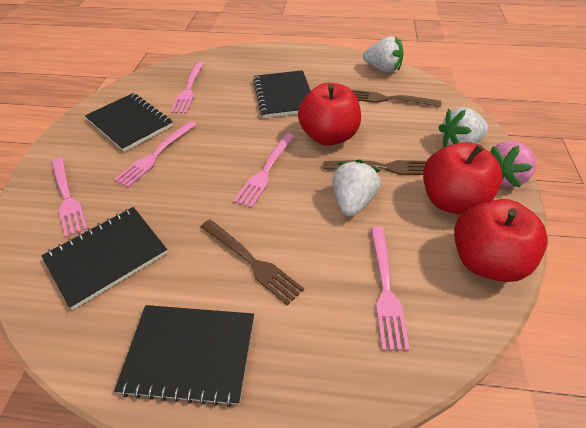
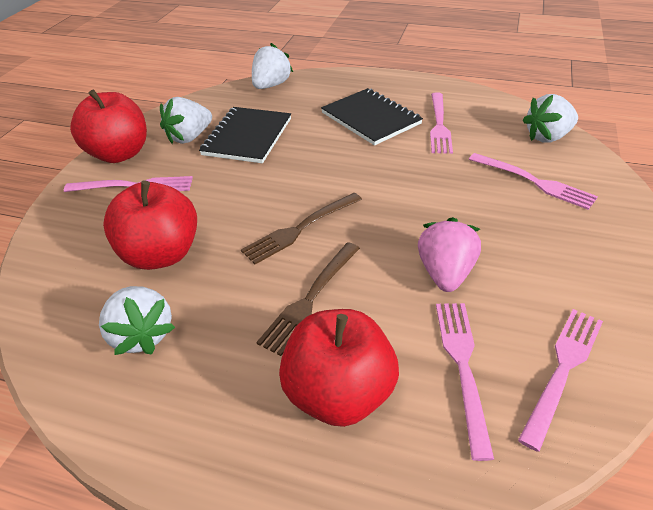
black notebook: 4 -> 2
brown fork: 3 -> 2
white strawberry: 3 -> 4

